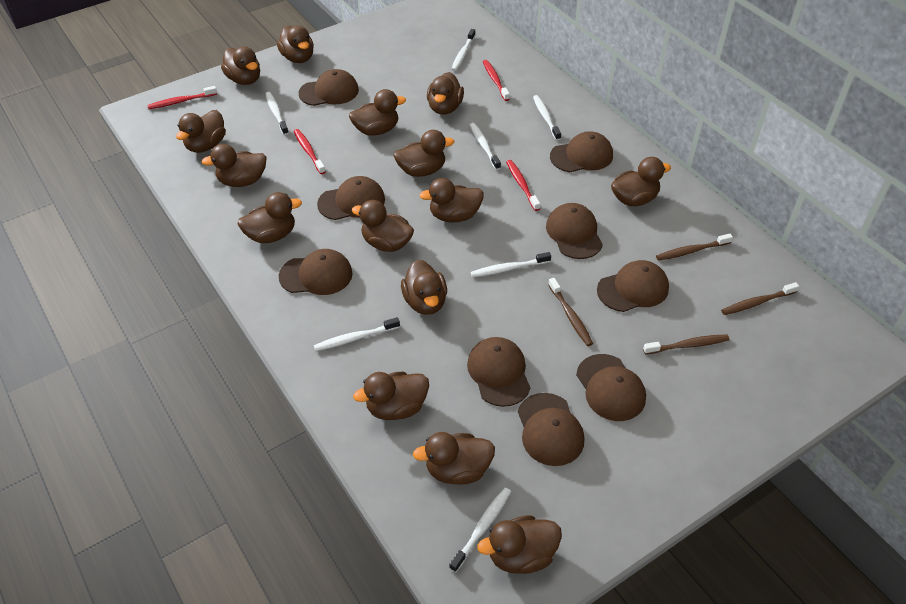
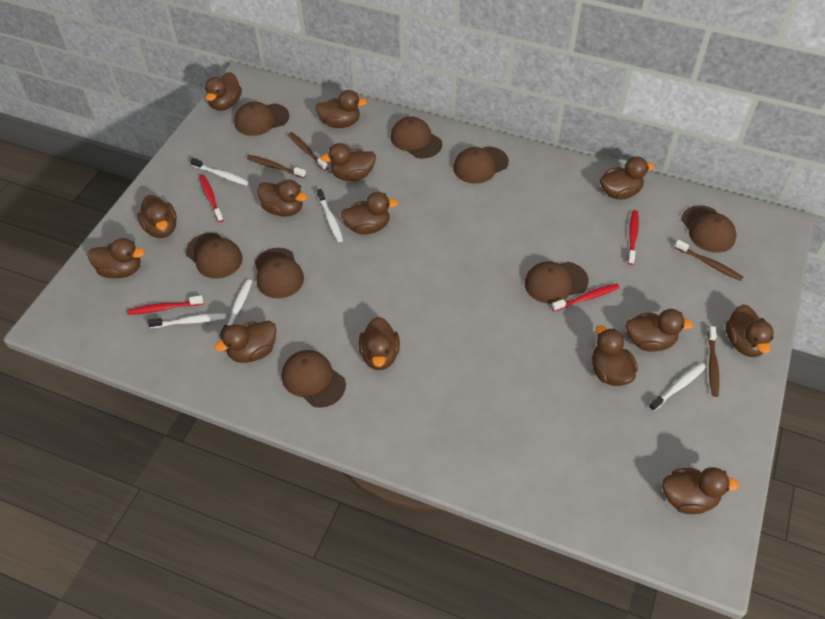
brown cap: 9 -> 8
brown duck: 15 -> 14
white toothbrush: 7 -> 5

